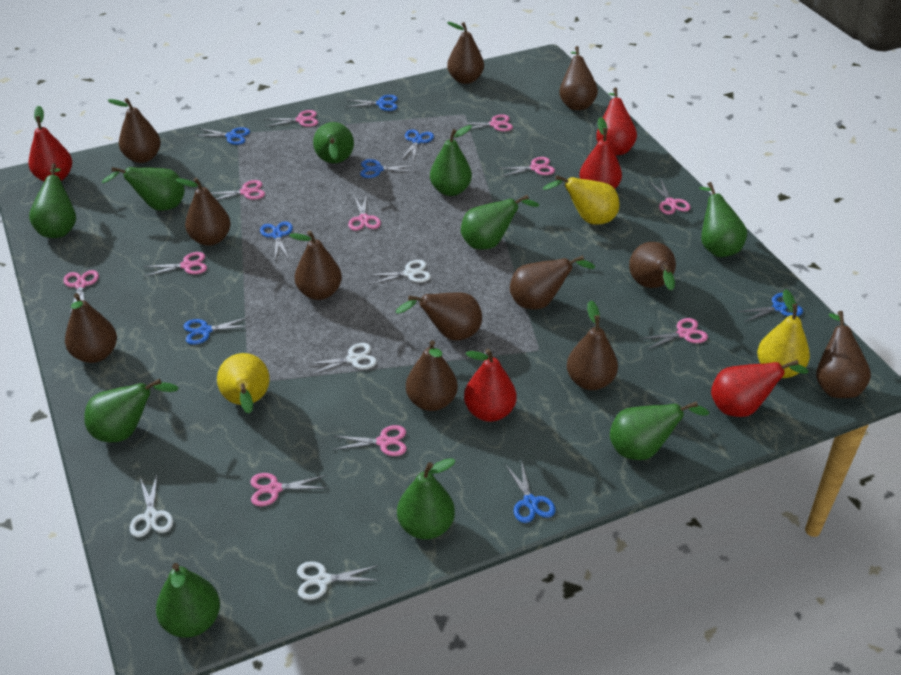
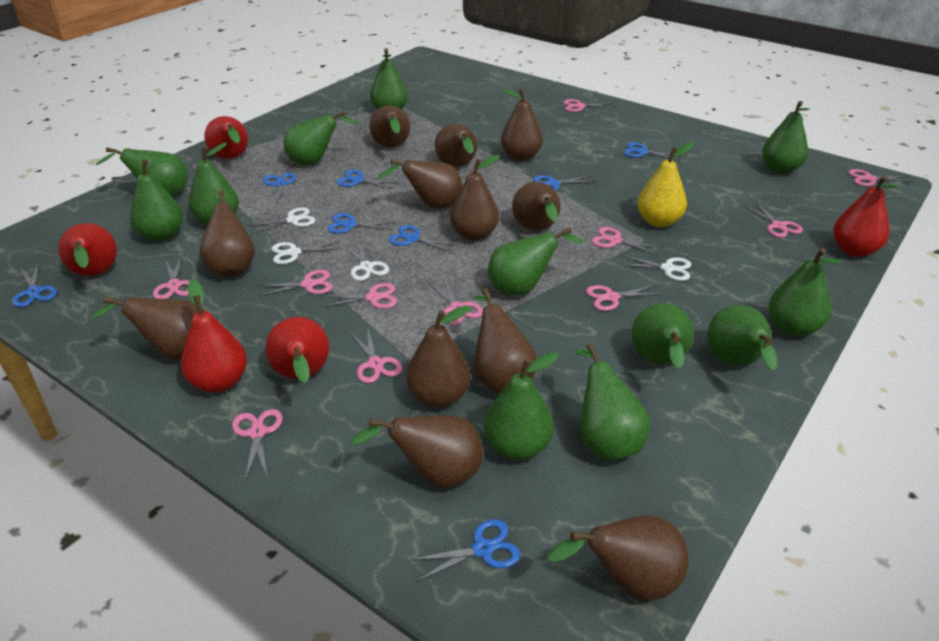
green pear: 10 -> 12
yellow pear: 3 -> 1

